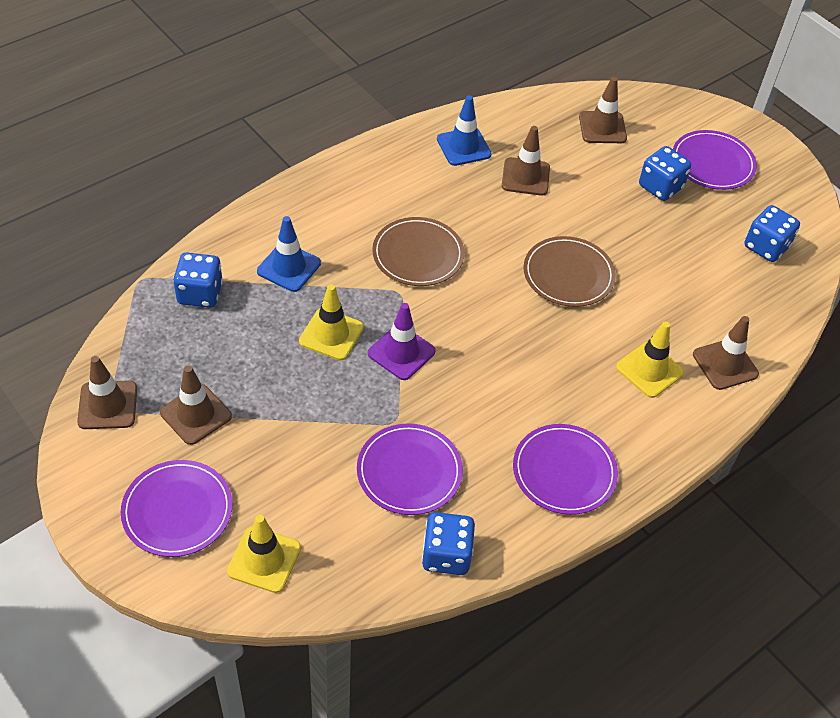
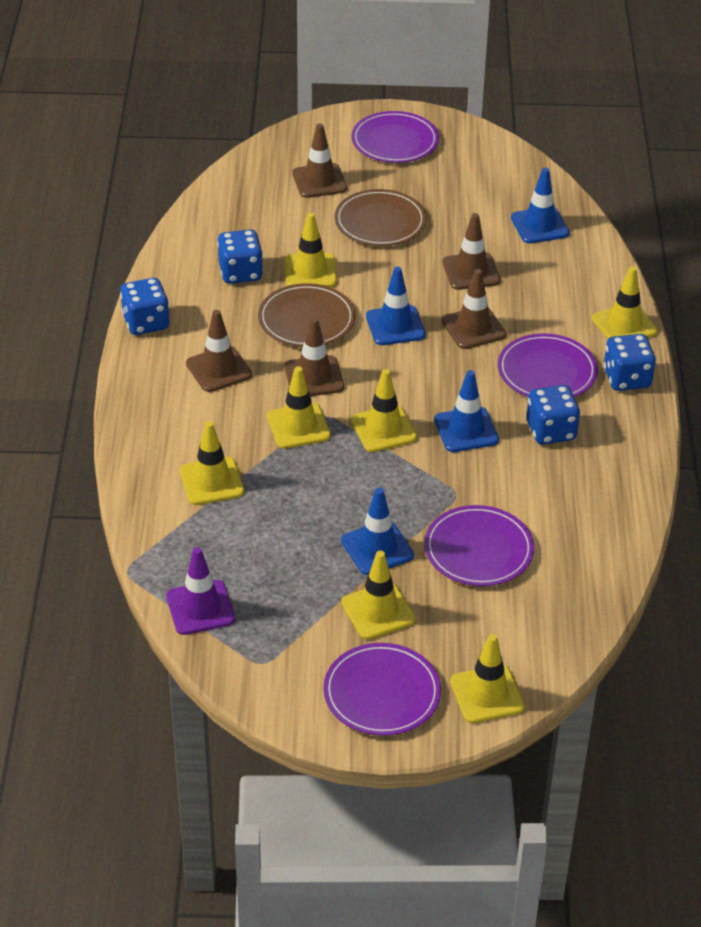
blue traffic cone: 2 -> 4
yellow traffic cone: 3 -> 7

